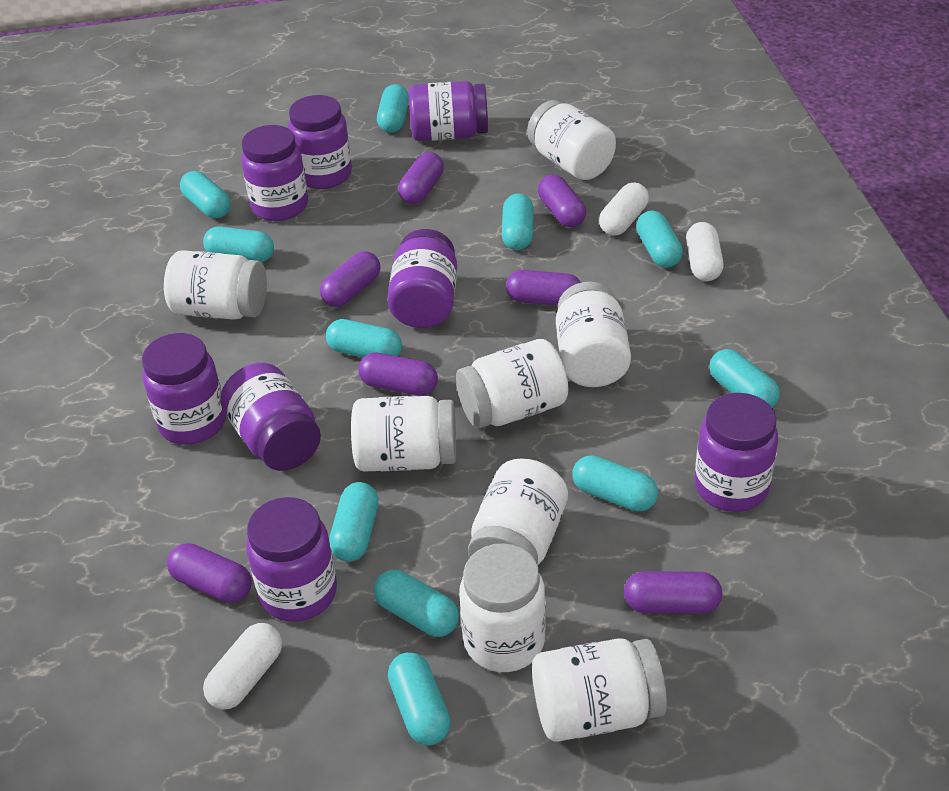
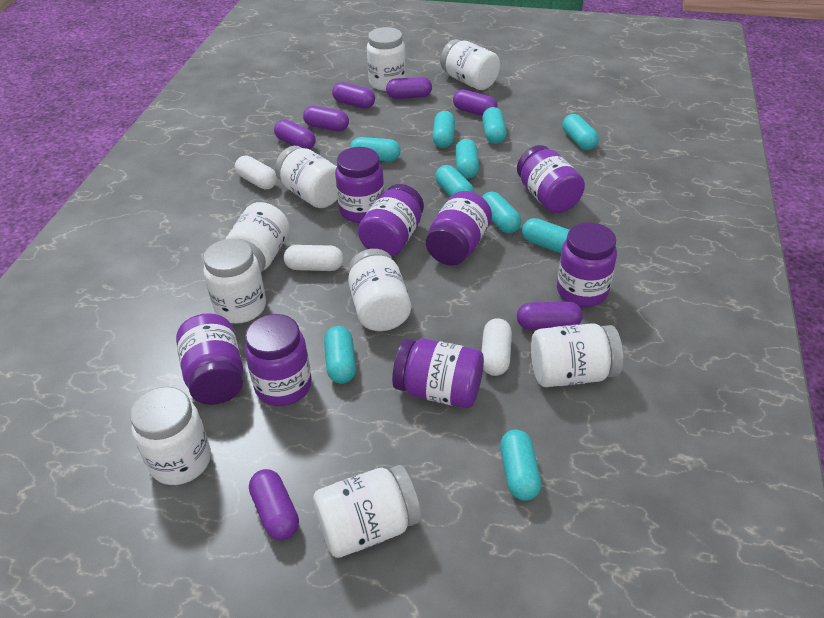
turquoise capsule: 11 -> 10
white jar: 8 -> 9

